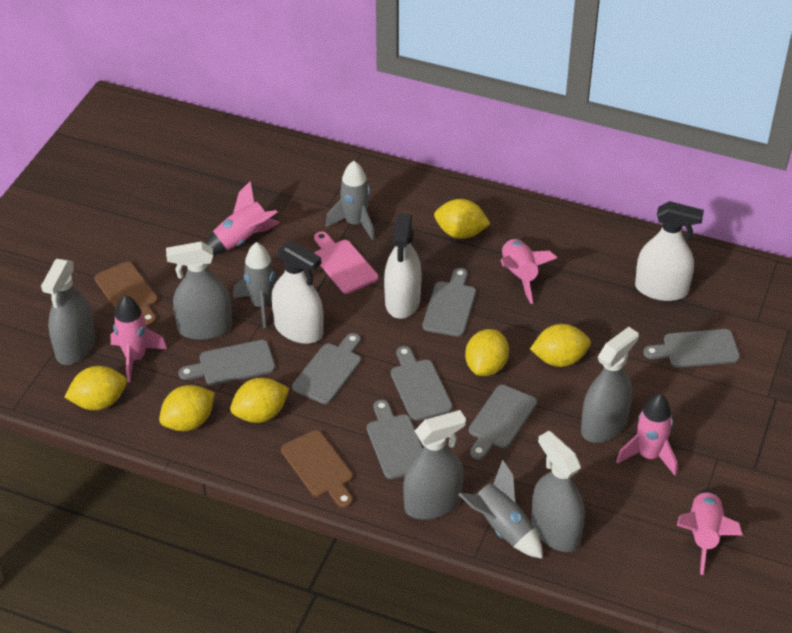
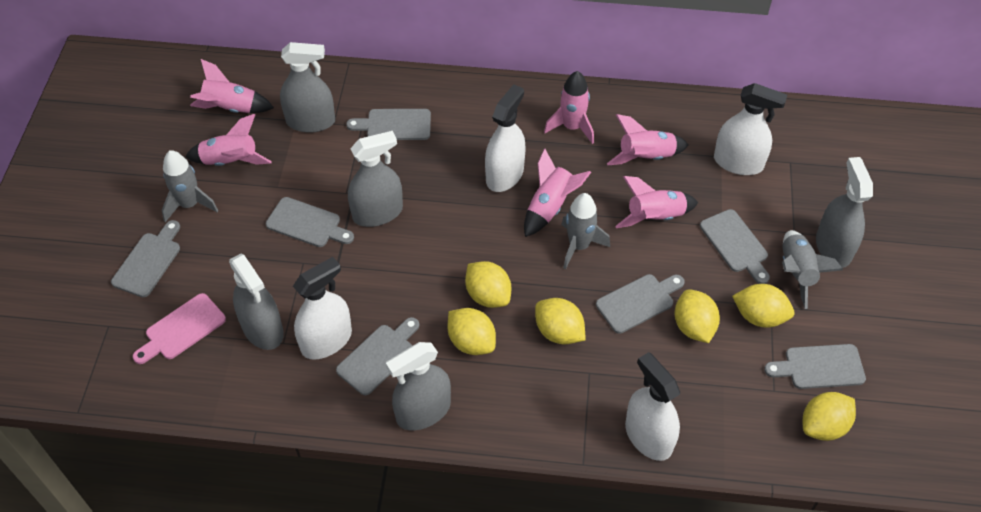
brown cutting board: 2 -> 0
pink rocket: 5 -> 6
white spray bottle: 3 -> 4

